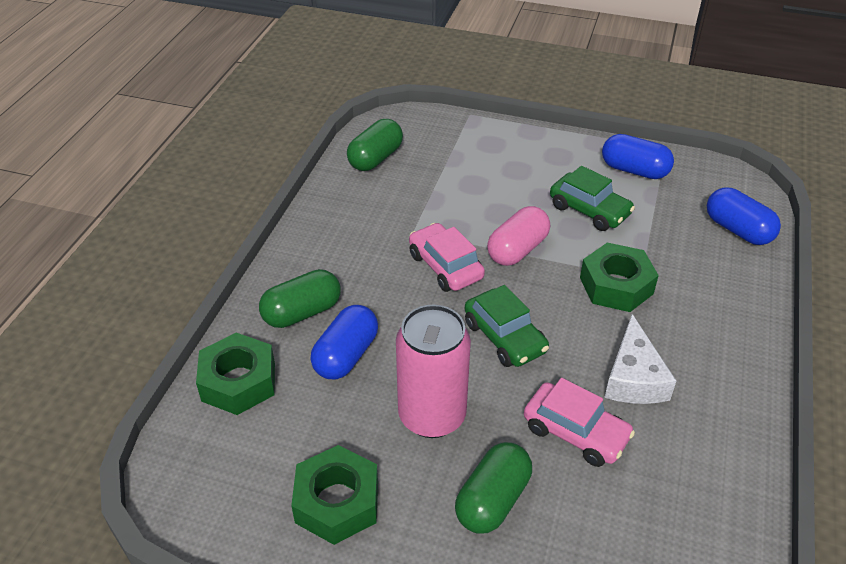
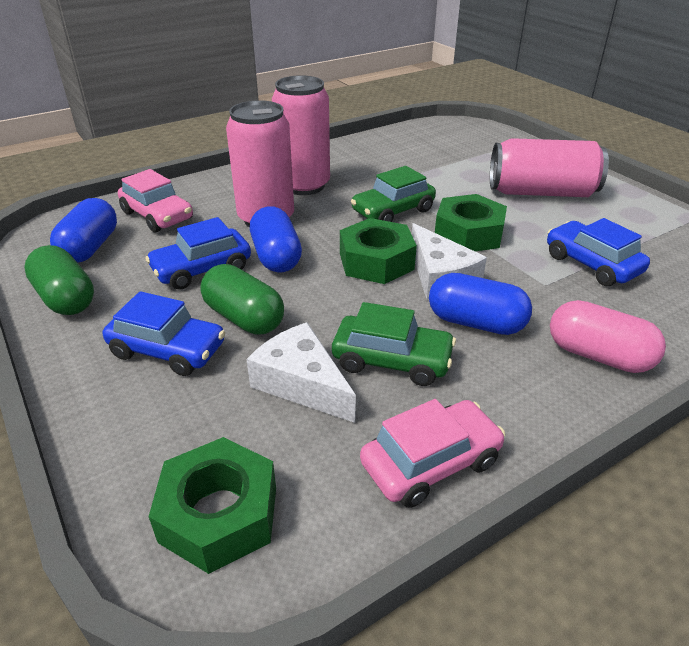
blue car: 0 -> 3
green capsule: 3 -> 2
pink can: 1 -> 3
white cheese: 1 -> 2

